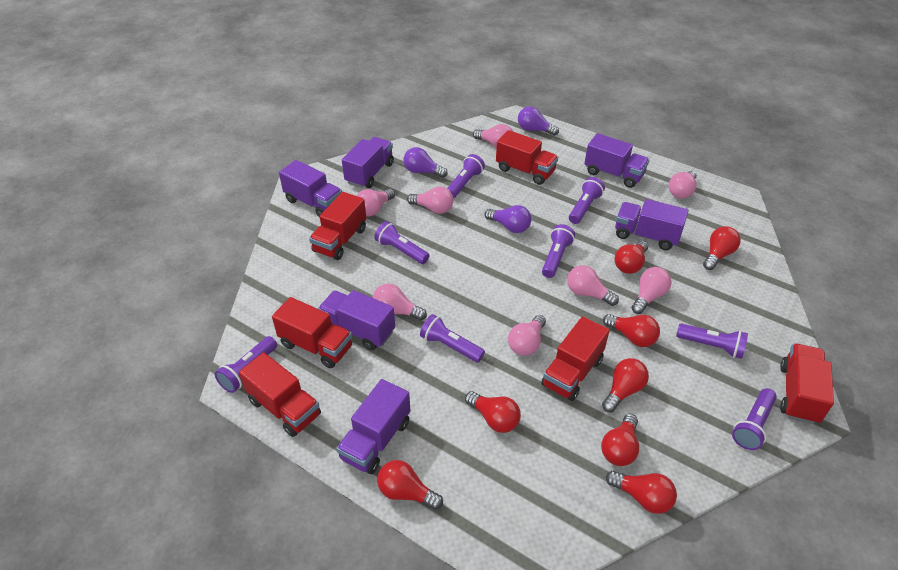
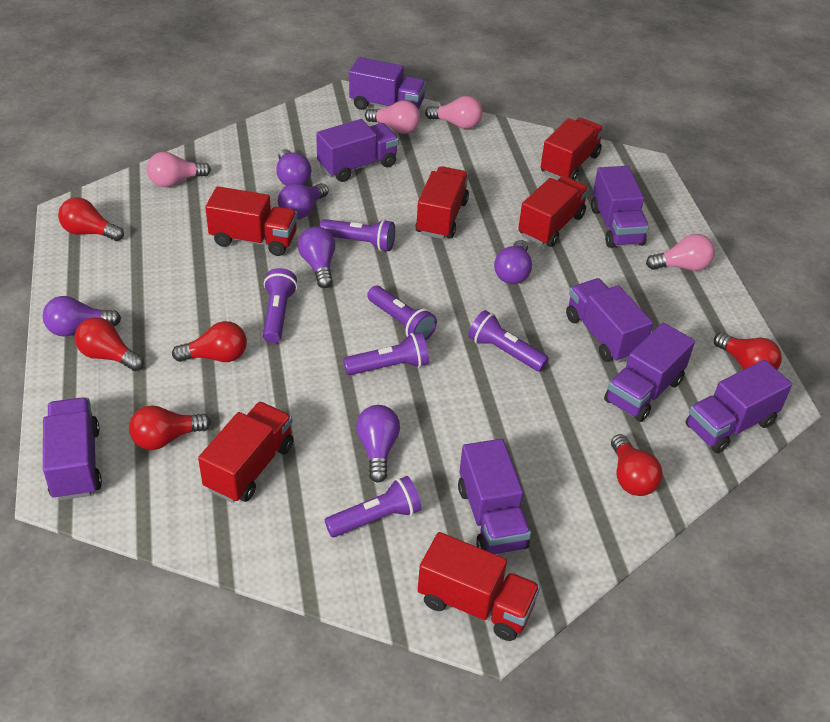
pink light bulb: 8 -> 4
purple flashlight: 8 -> 6
purple light bulb: 3 -> 6
purple truck: 6 -> 8
red light bulb: 8 -> 6

